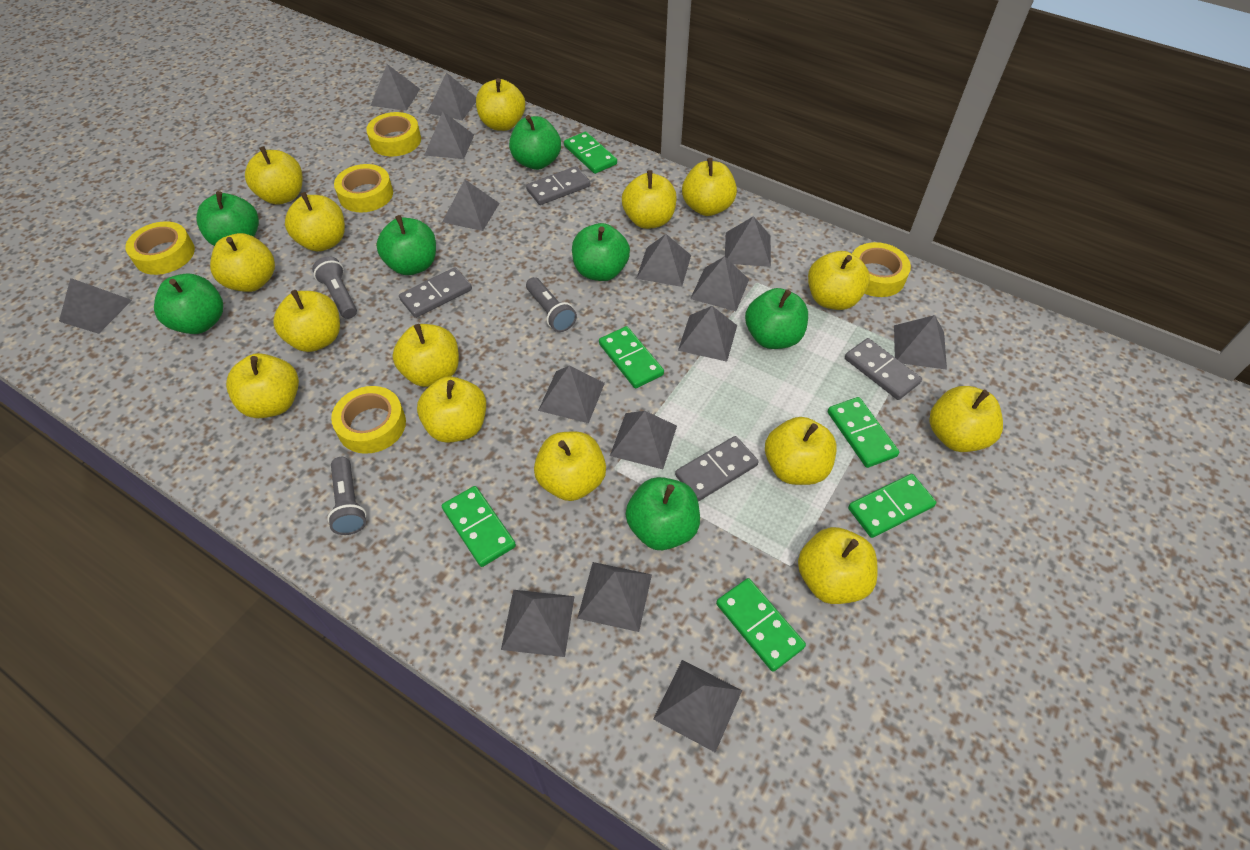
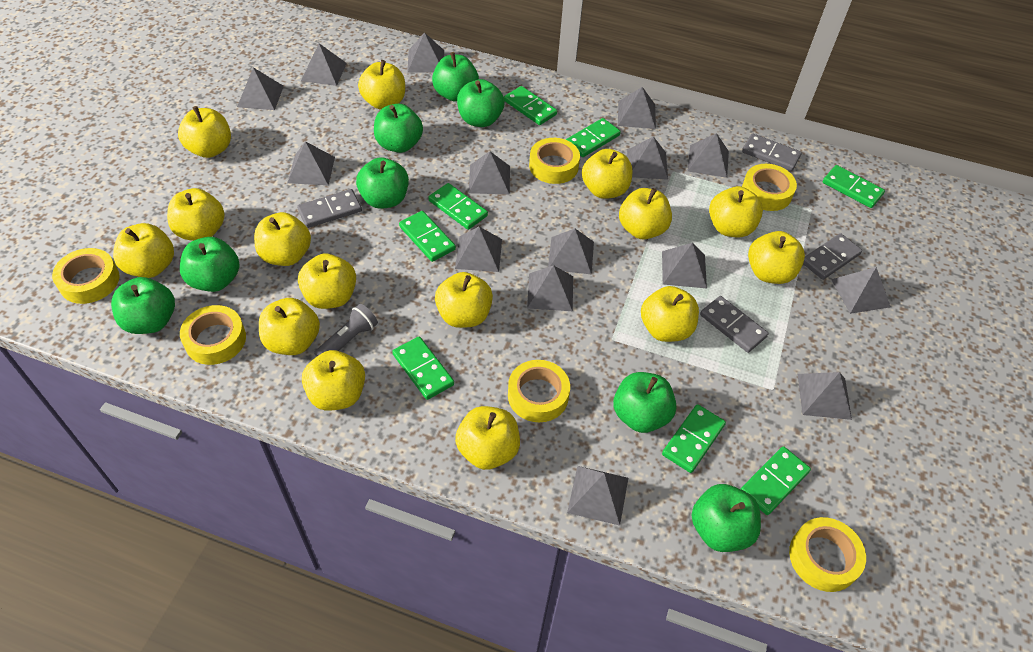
green apple: 7 -> 8
green domino: 6 -> 8
grey flashlight: 3 -> 1
yellow tape: 5 -> 6

